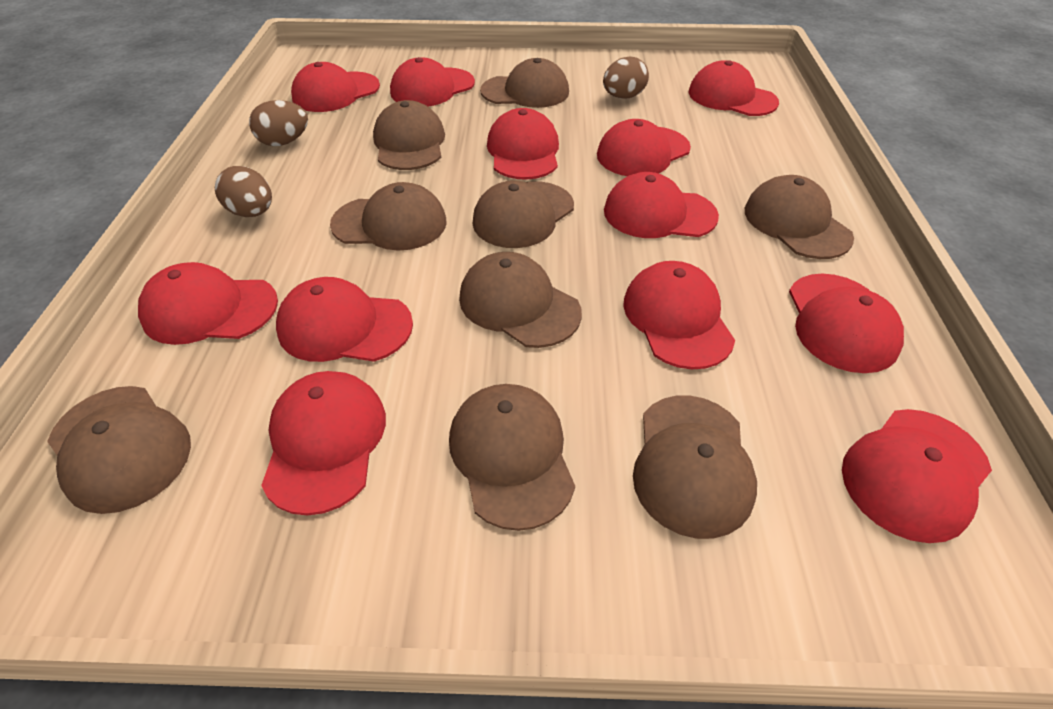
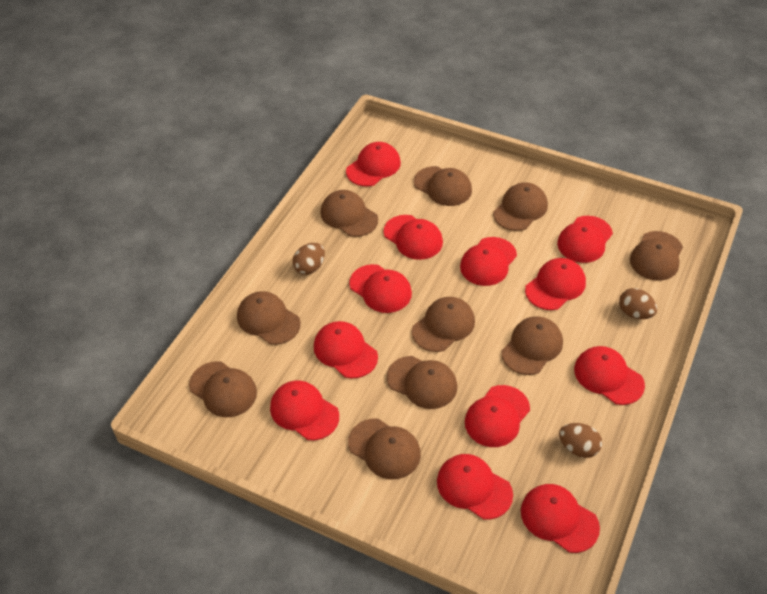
brown cap: 9 -> 10

